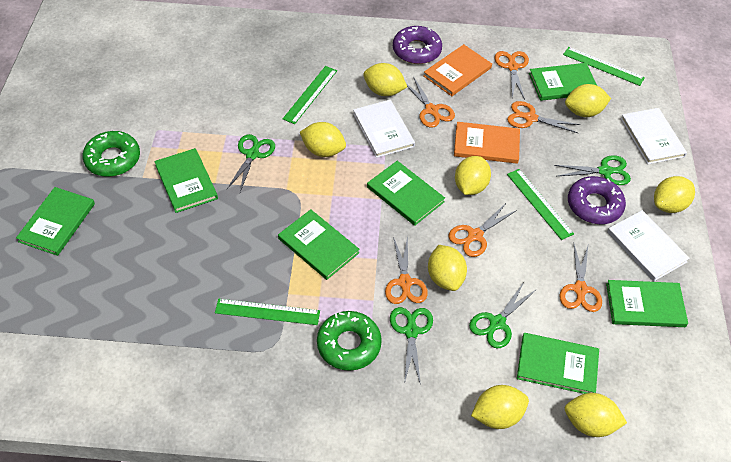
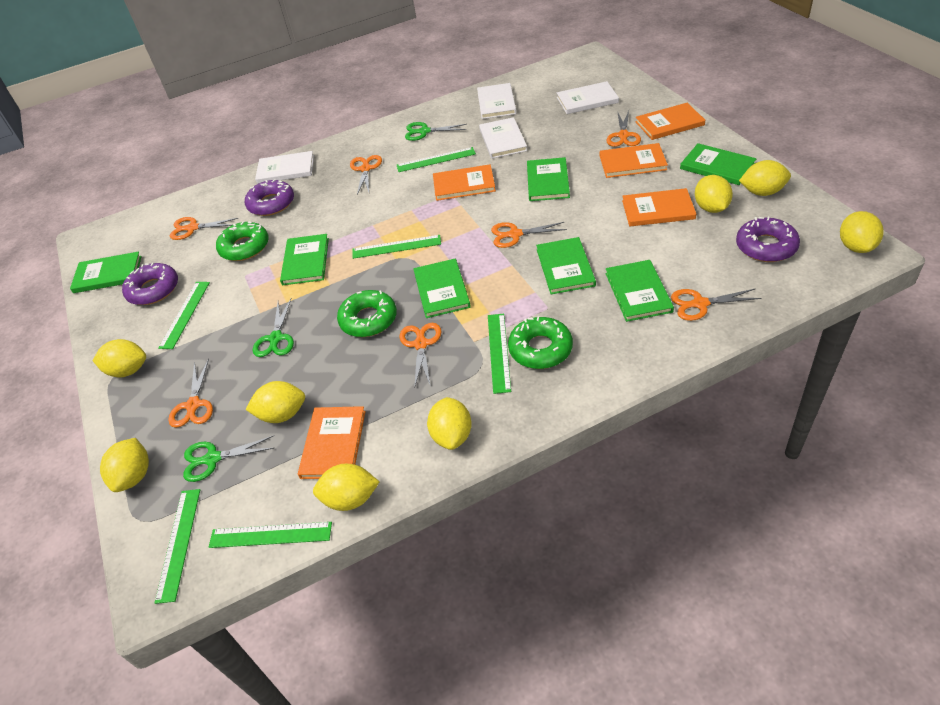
green donut: 2 -> 3
green ruler: 4 -> 6
green scissors: 4 -> 3
orange book: 2 -> 5
orange scissors: 6 -> 7
purple donut: 2 -> 3
white book: 3 -> 4

